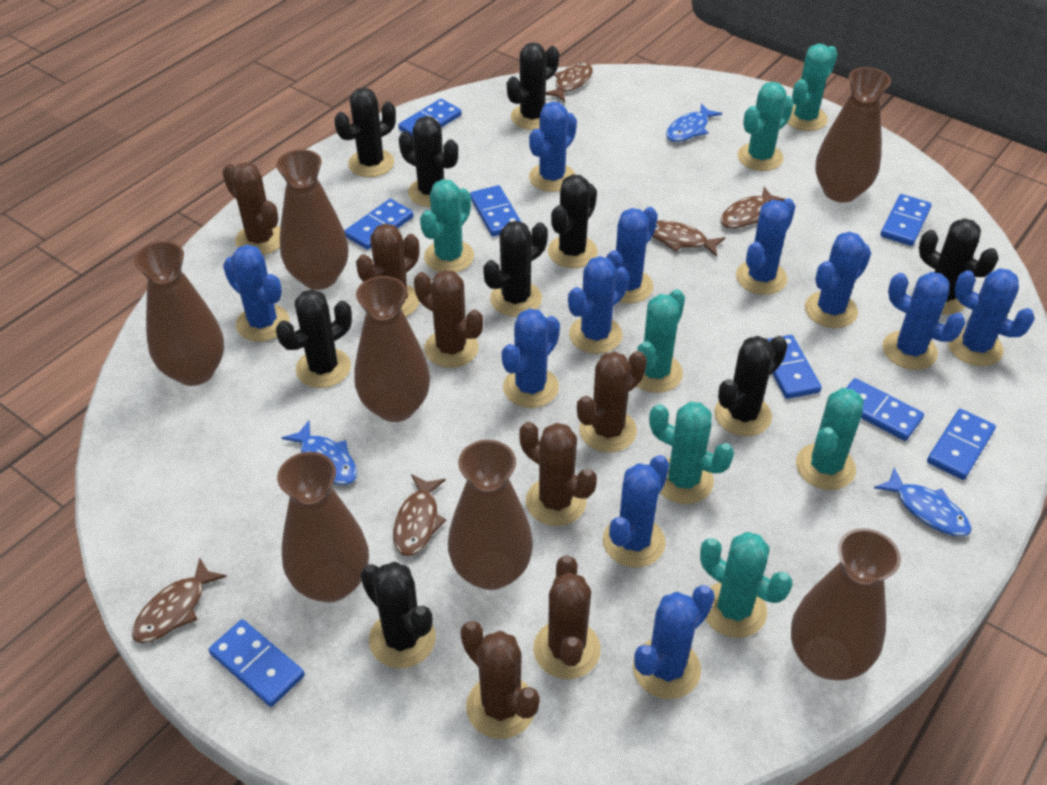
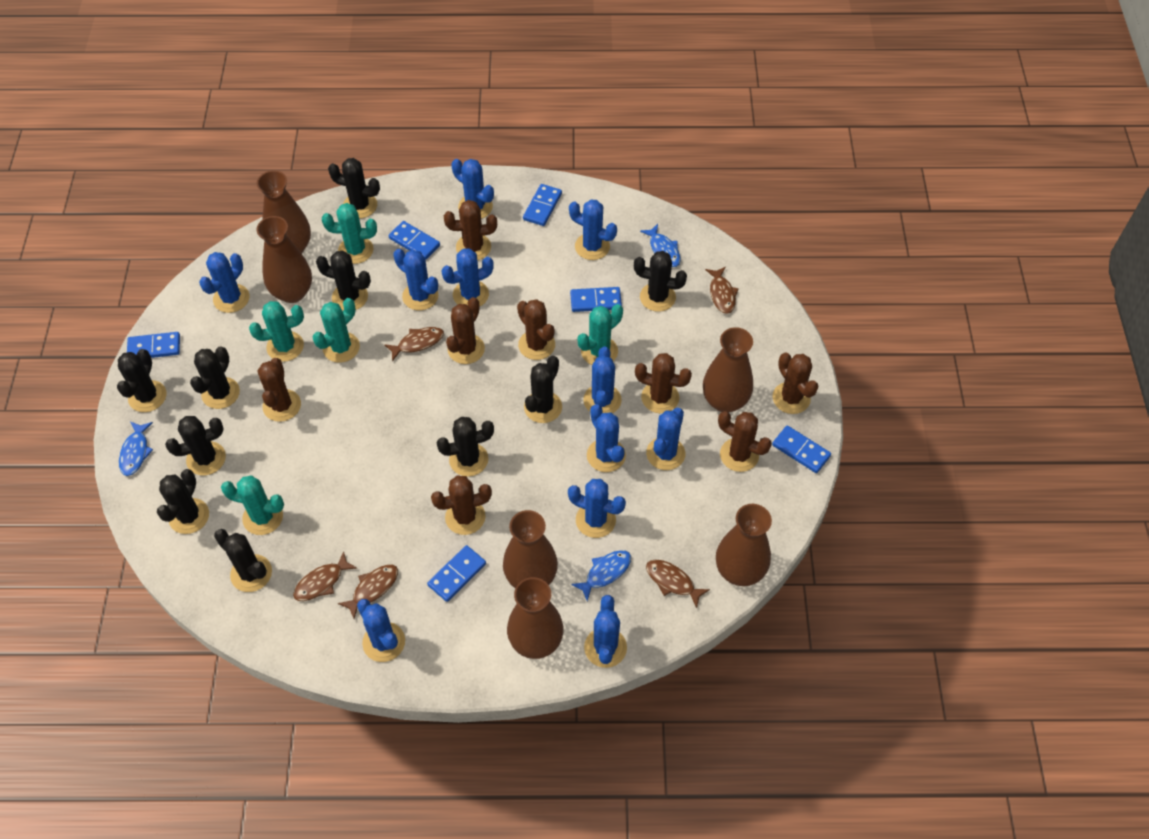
black cactus: 9 -> 10
blue domino: 8 -> 6
brown cactus: 7 -> 8
brown vase: 7 -> 6
turquoise cactus: 7 -> 5

